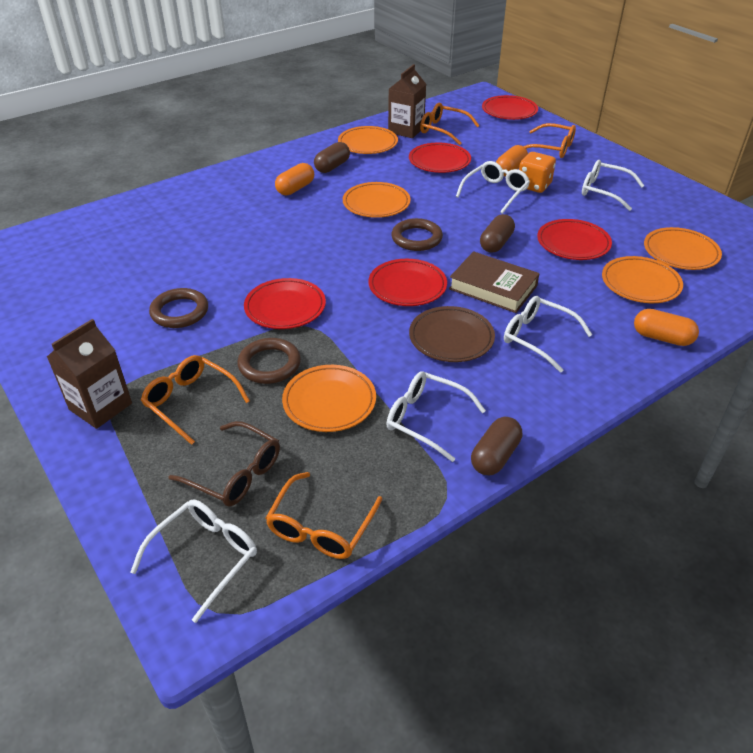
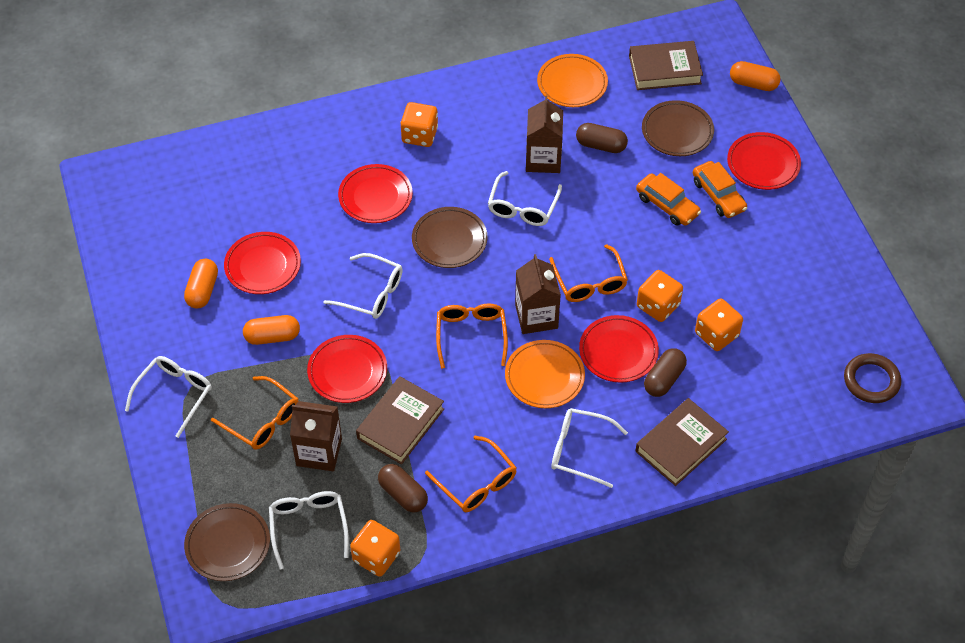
brown book: 1 -> 3
brown carton: 2 -> 3
brown glasses: 1 -> 0
brown plate: 1 -> 3
brown ring: 3 -> 1
orange car: 0 -> 2
orange dice: 1 -> 4
orange plate: 5 -> 2

